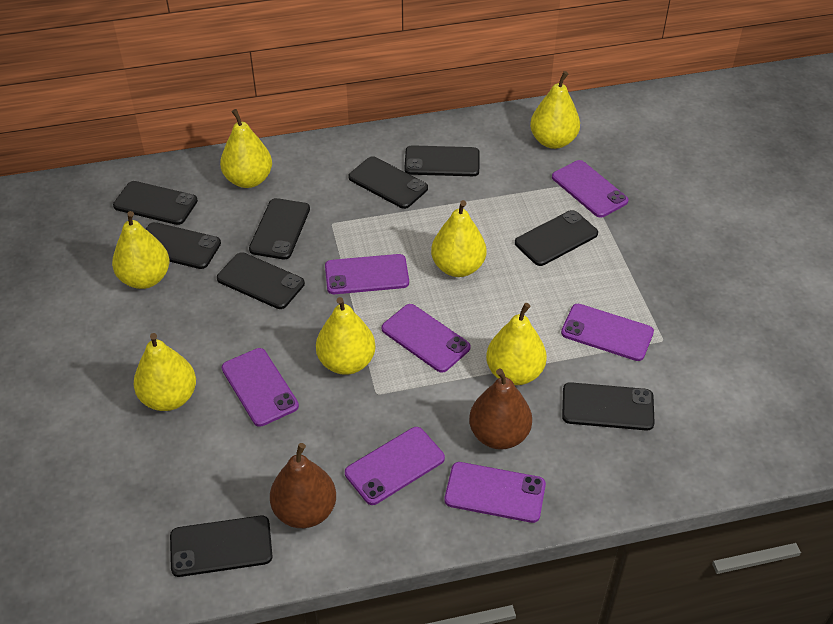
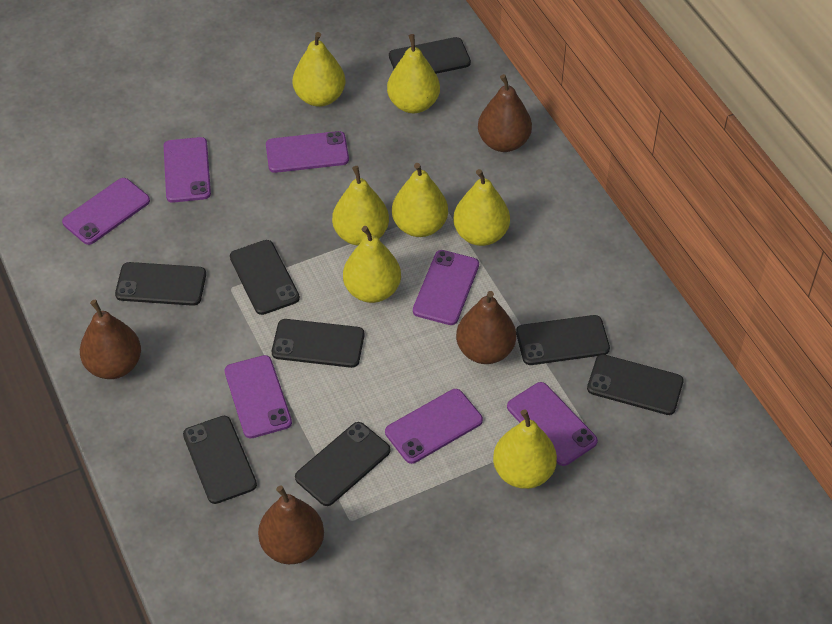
black phone: 9 -> 8
brown pear: 2 -> 4

